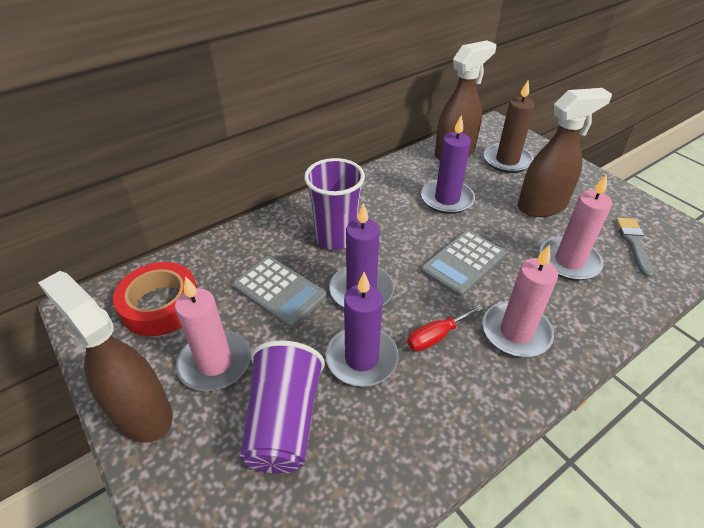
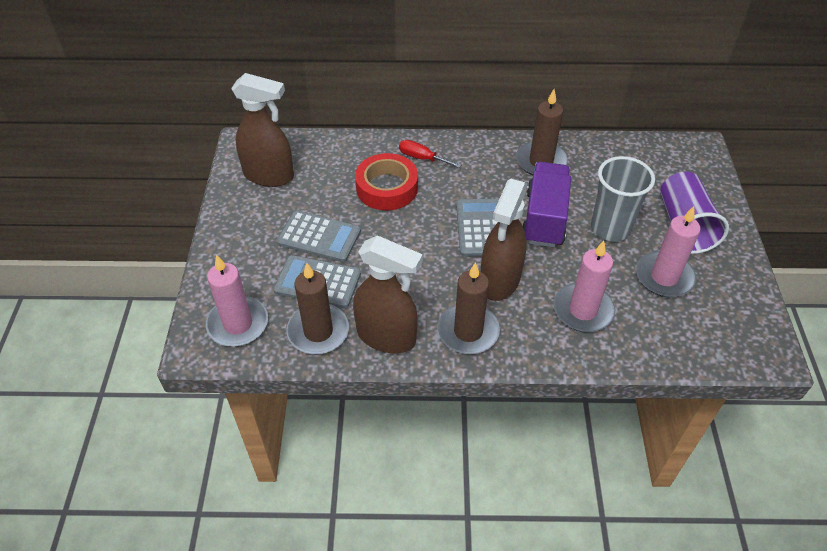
brown candle: 1 -> 3
grey brush: 1 -> 0
grey calculator: 2 -> 3
grey cup: 0 -> 1
purple candle: 3 -> 0
purple cup: 2 -> 1
purple truck: 0 -> 1

